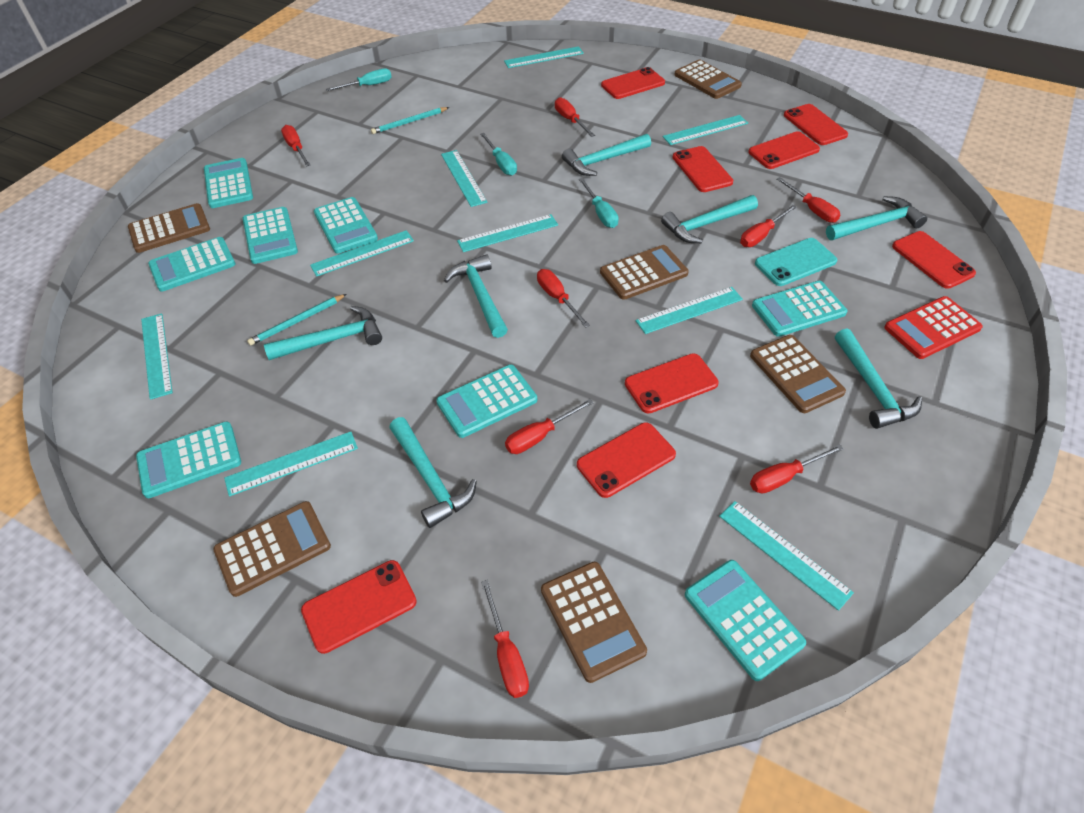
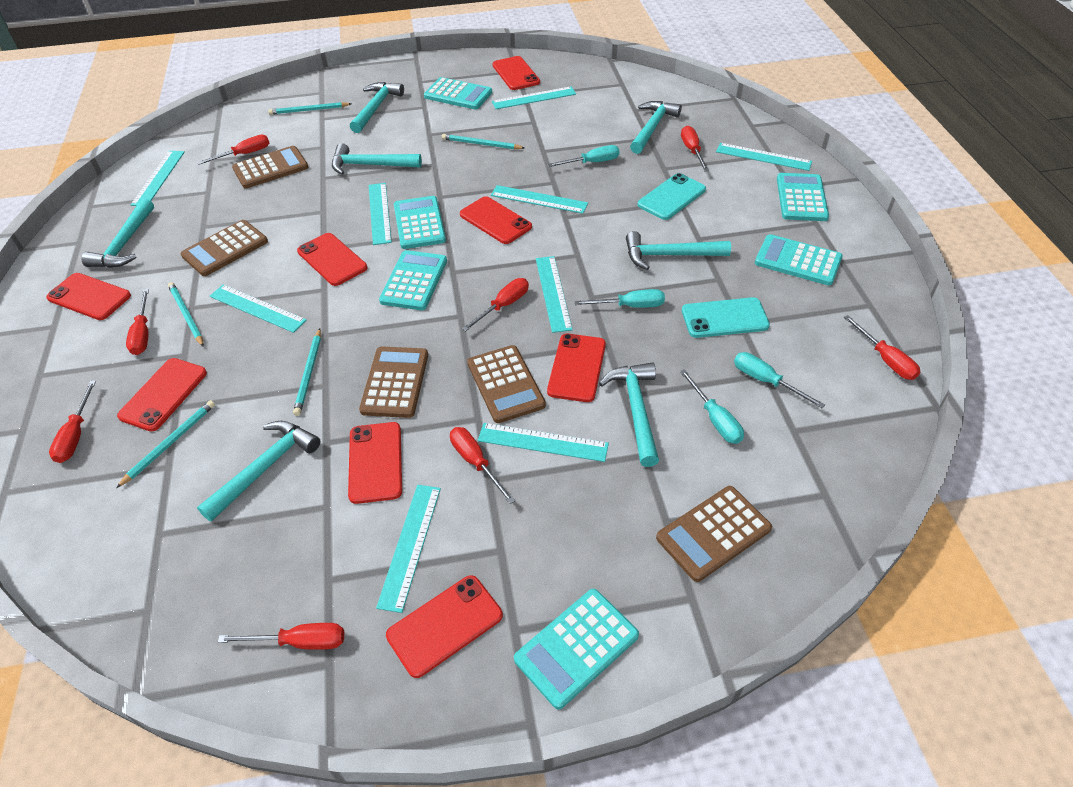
brown calculator: 6 -> 5
red calculator: 1 -> 0
turquoise calculator: 8 -> 6
turquoise pencil: 2 -> 5
turquoise phone: 1 -> 2
turquoise screwdriver: 3 -> 4

